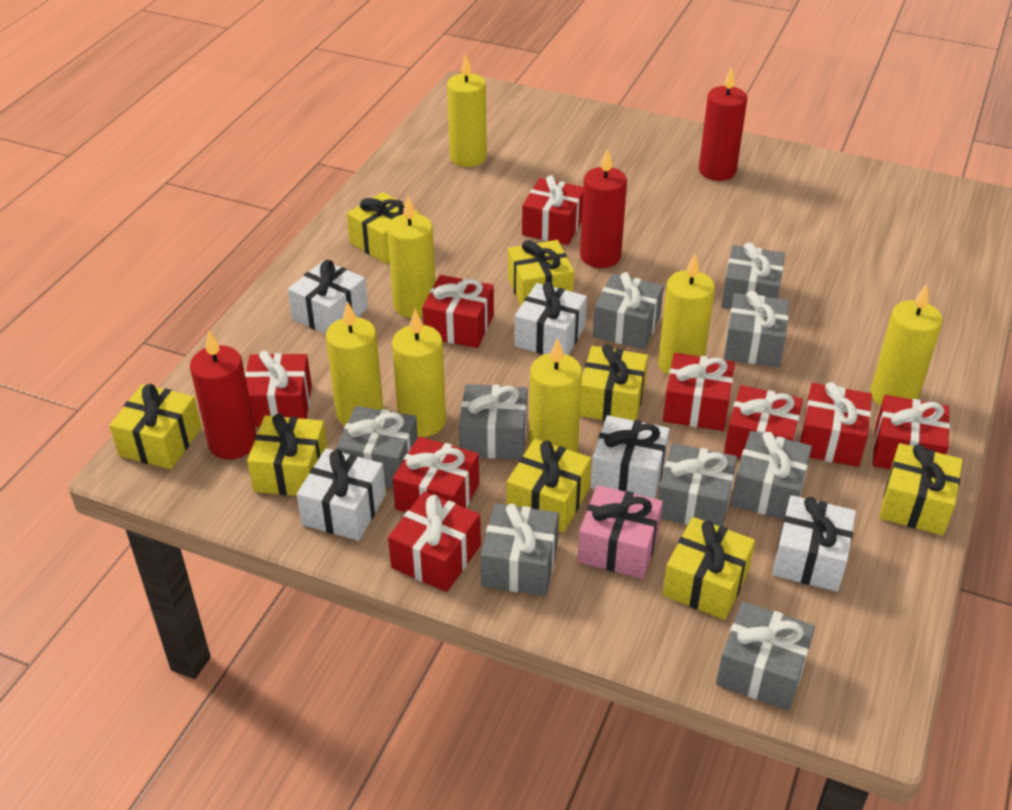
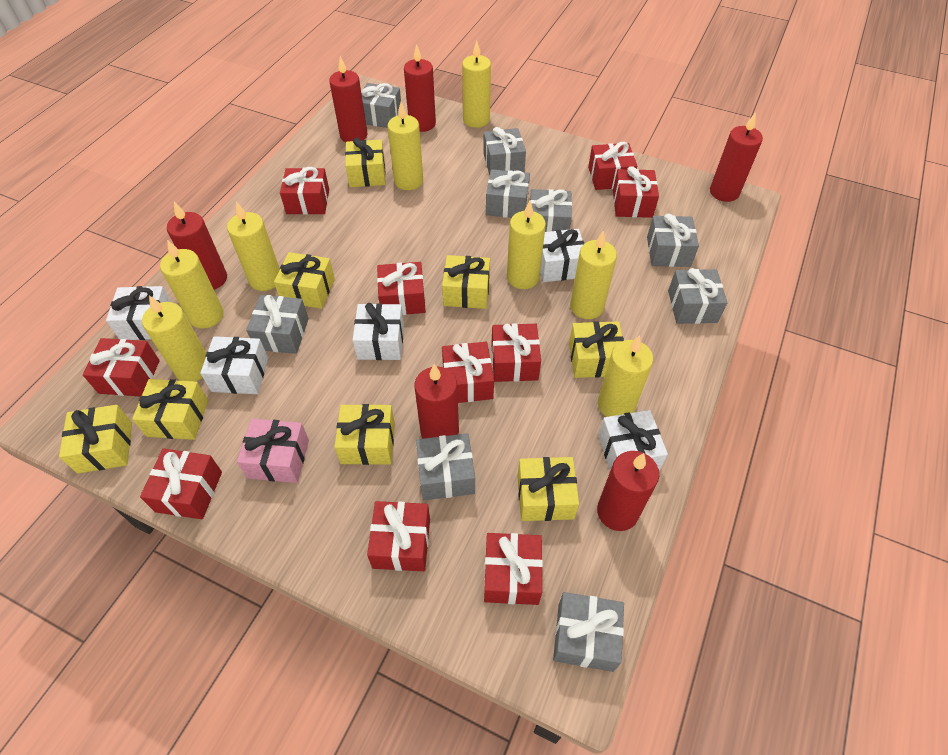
red candle: 3 -> 6
red gift: 9 -> 10
yellow candle: 7 -> 8

